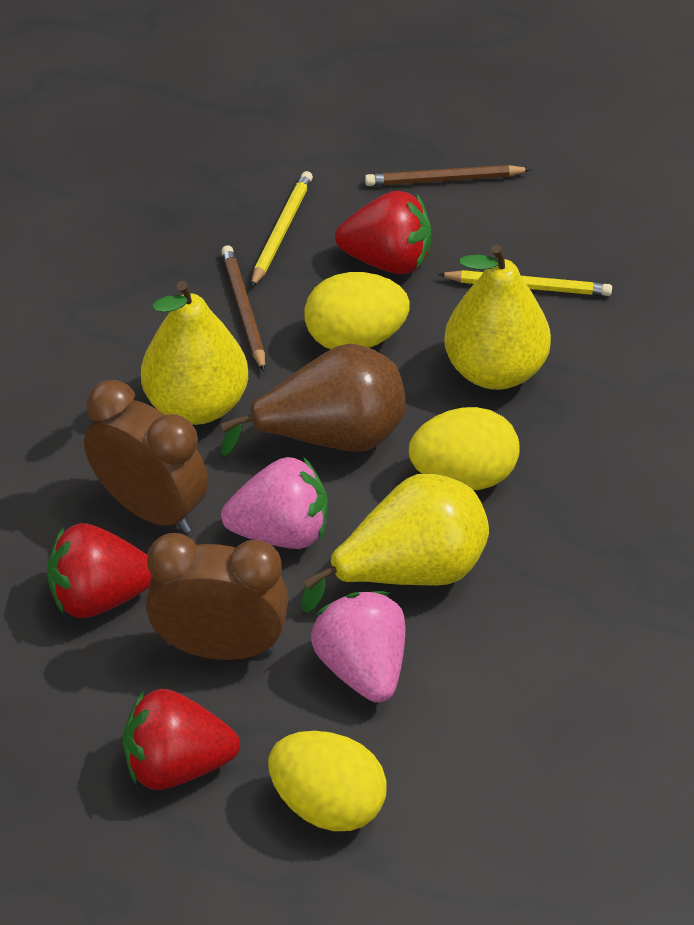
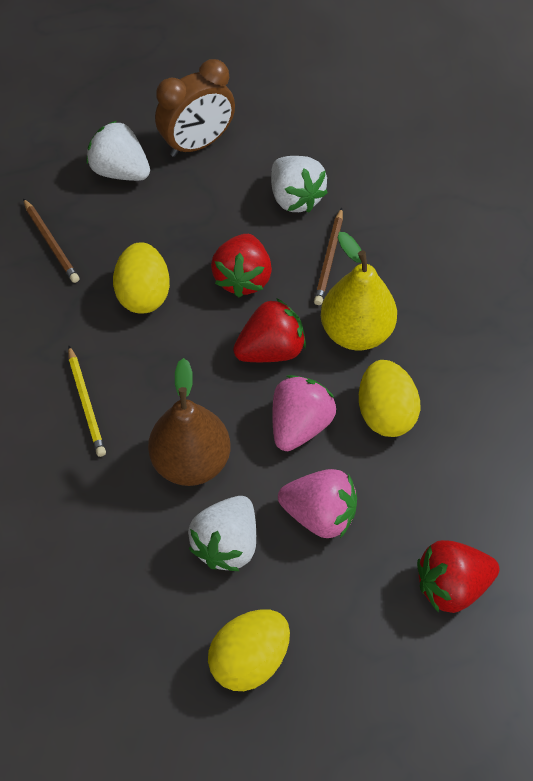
brown clock: 2 -> 1
white strawberry: 0 -> 3
yellow pear: 3 -> 1
yellow pencil: 2 -> 1

